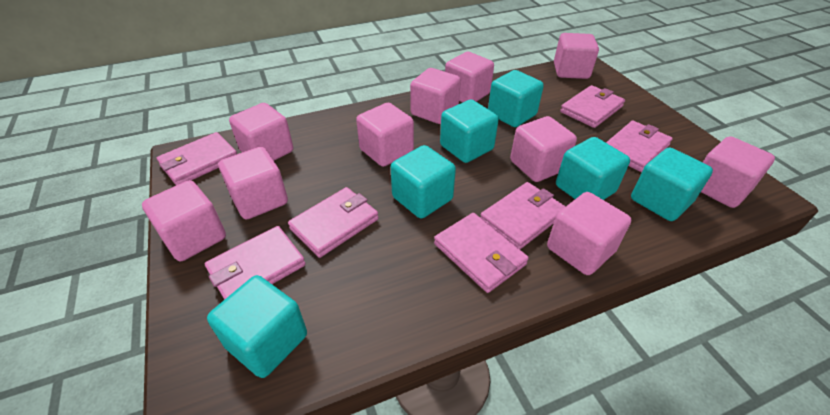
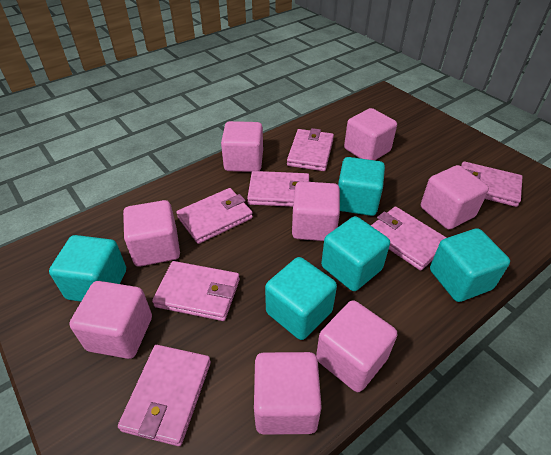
pink cube: 10 -> 8
turquoise cube: 6 -> 5

